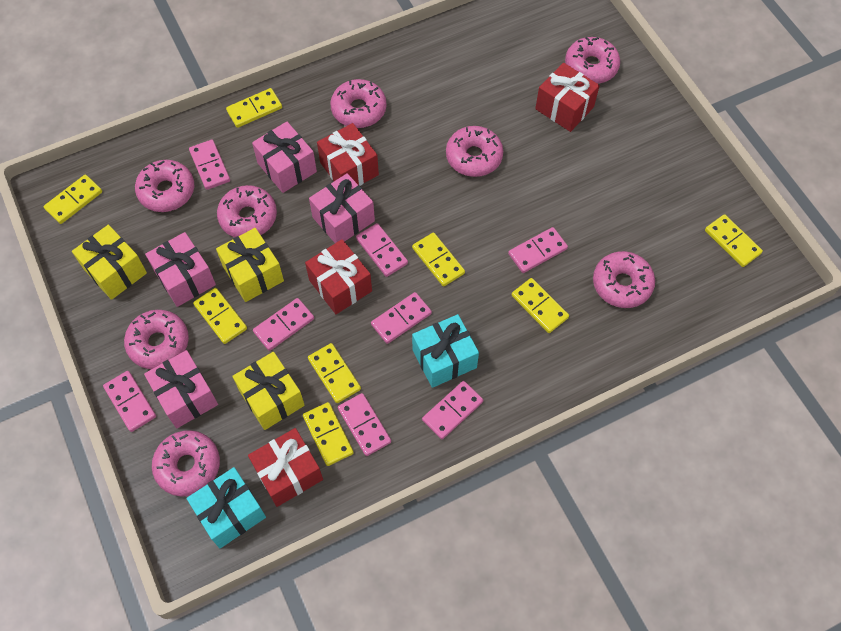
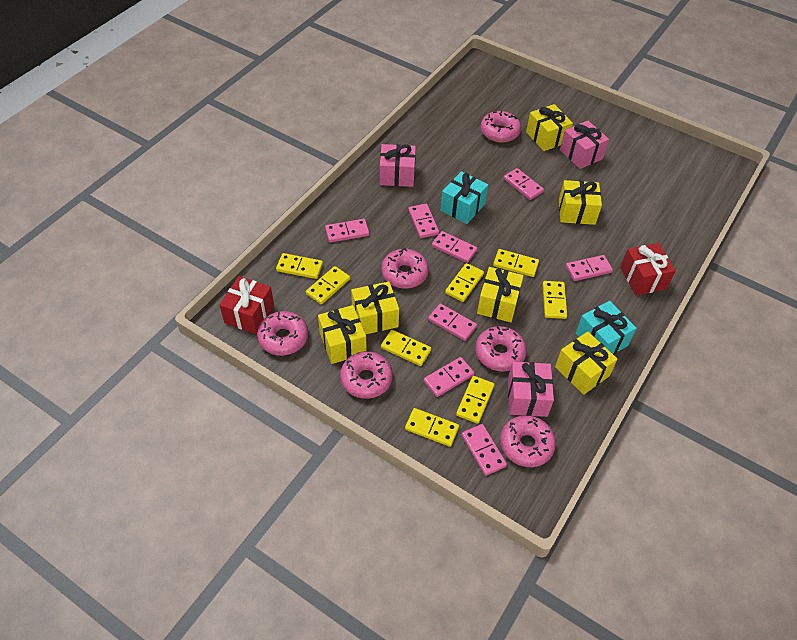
pink donut: 8 -> 6
pink gift: 4 -> 3
red gift: 4 -> 2
yellow gift: 3 -> 6

